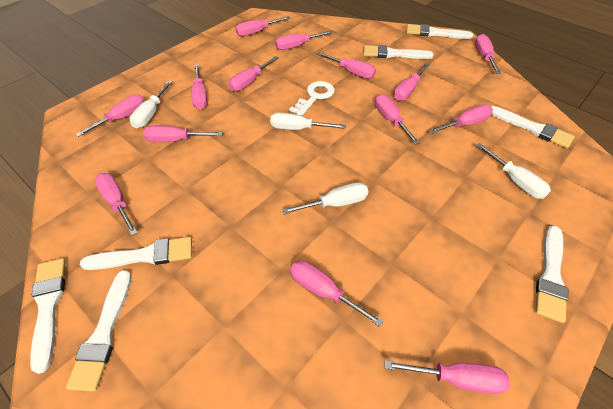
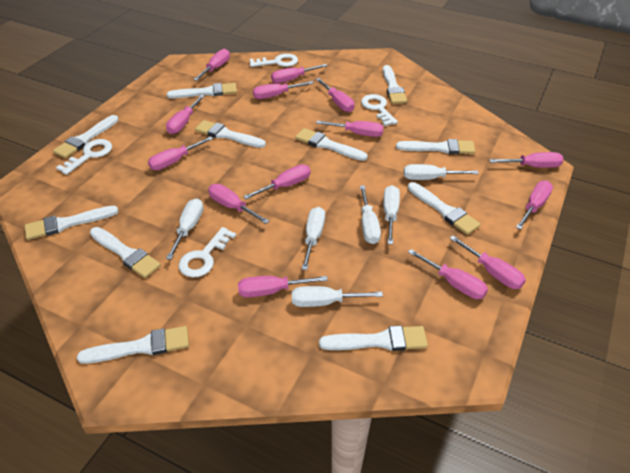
white brush: 7 -> 11
white key: 1 -> 4
white screwdriver: 4 -> 6

